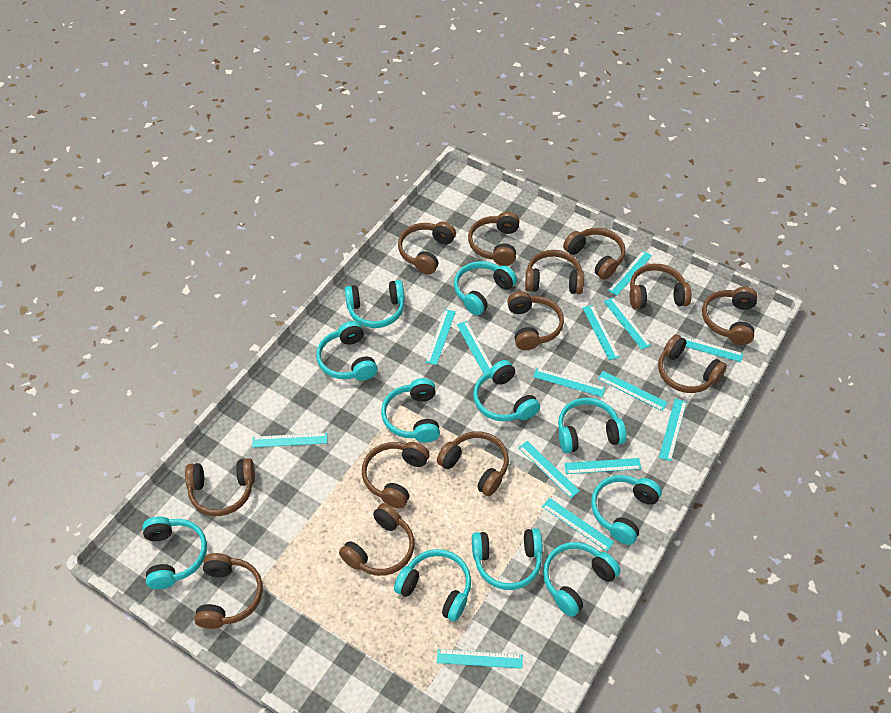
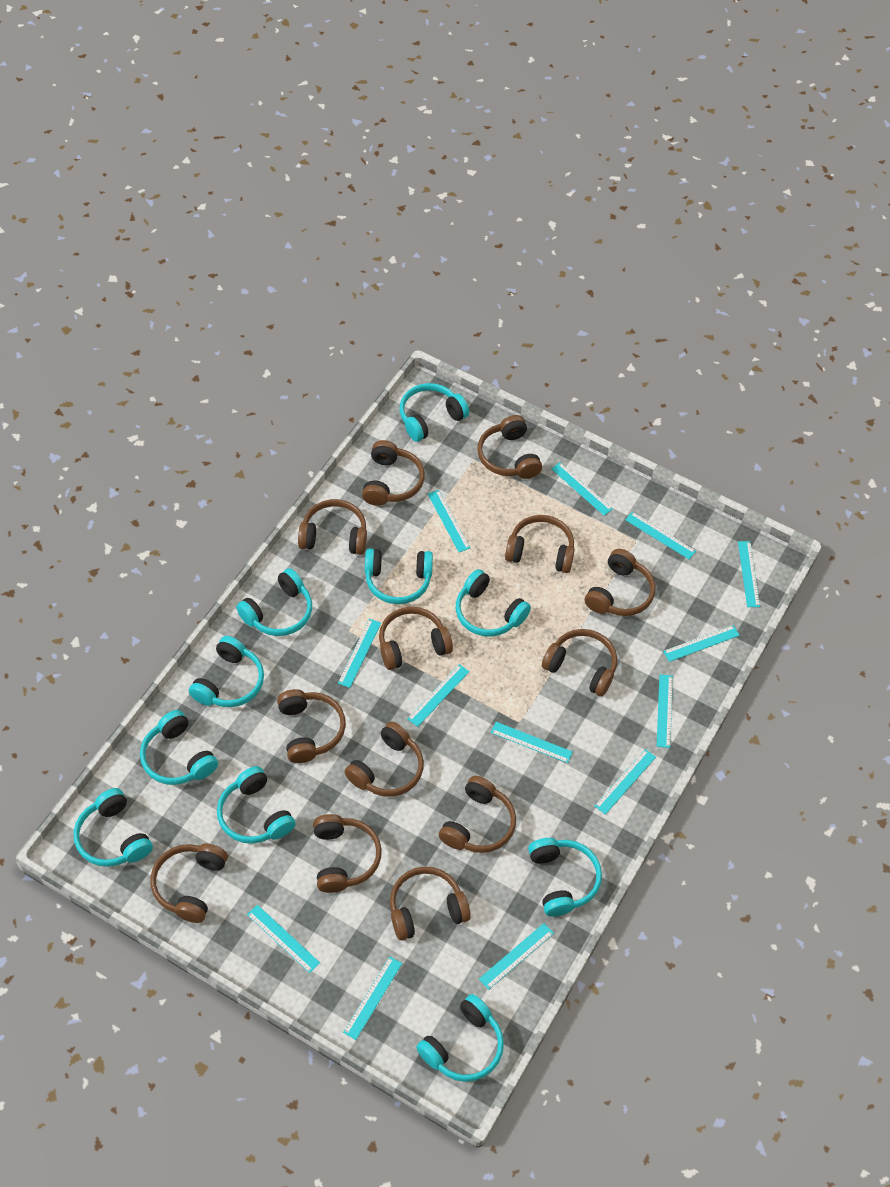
turquoise headphones: 11 -> 10
turquoise ruler: 14 -> 13

